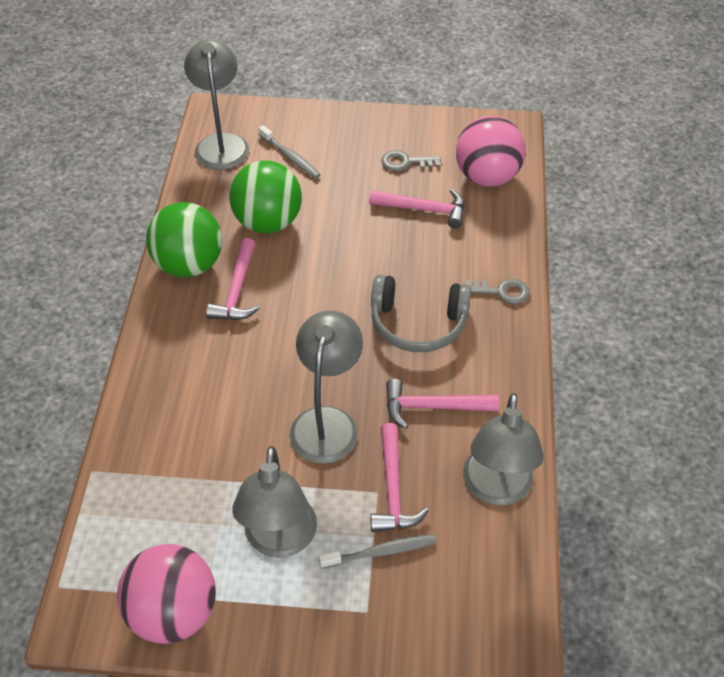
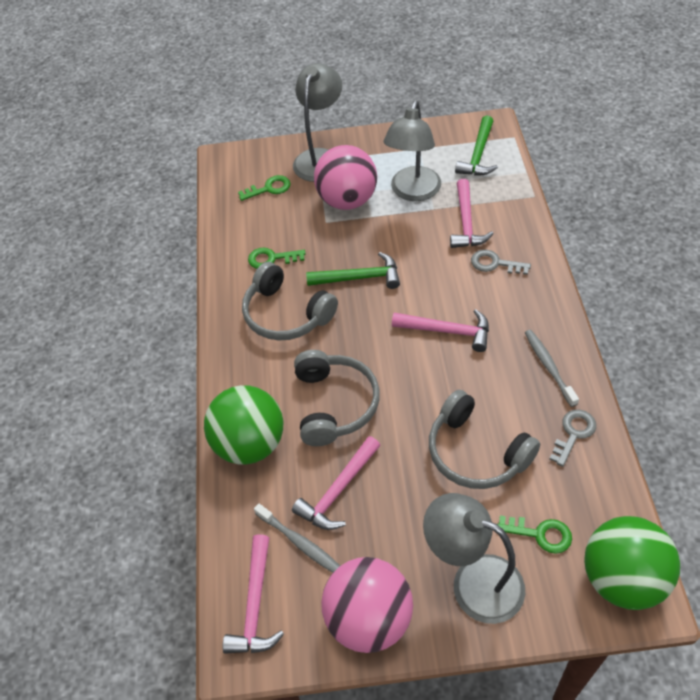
green hammer: 0 -> 2
green key: 0 -> 3
grey headphones: 1 -> 3
grey lamp: 4 -> 3

